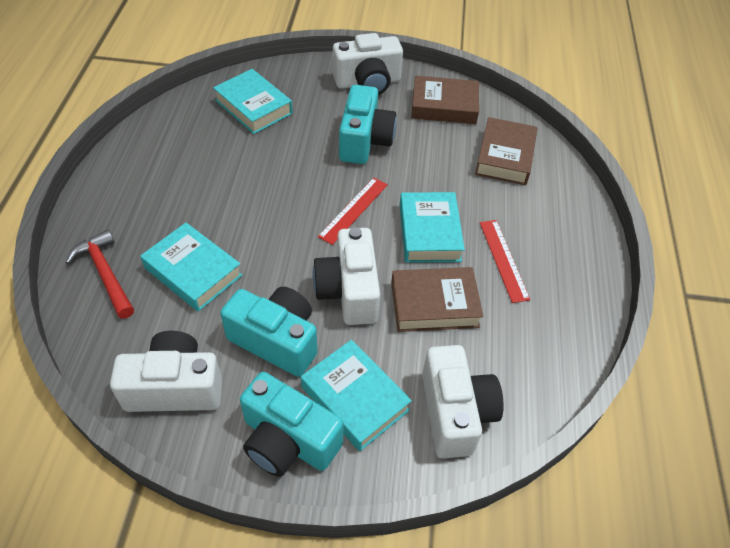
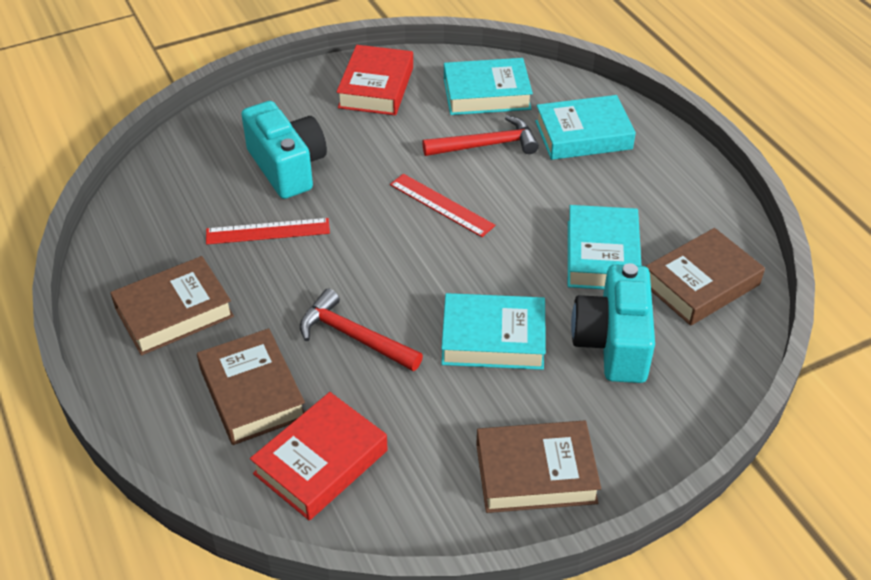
brown book: 3 -> 4
red book: 0 -> 2
red hammer: 1 -> 2
turquoise camera: 3 -> 2
white camera: 4 -> 0

